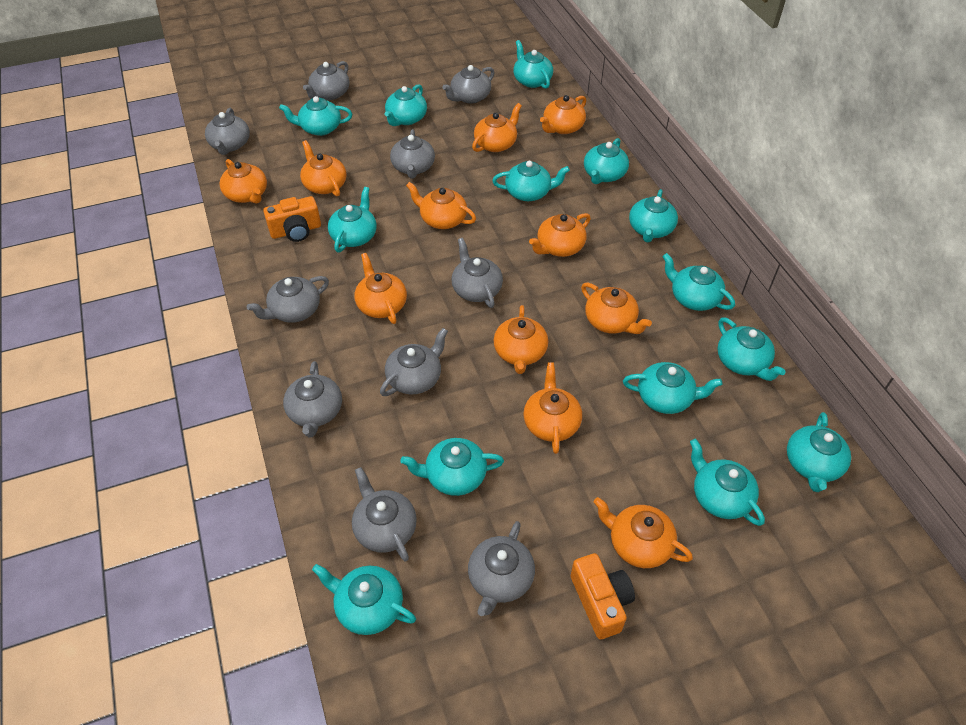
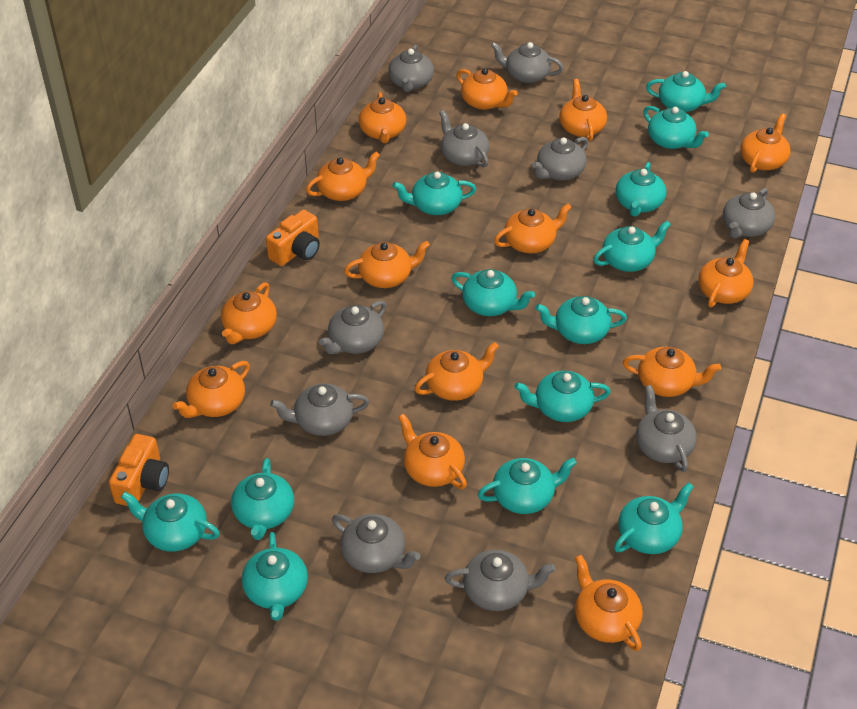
orange teapot: 11 -> 14
turquoise teapot: 14 -> 13

